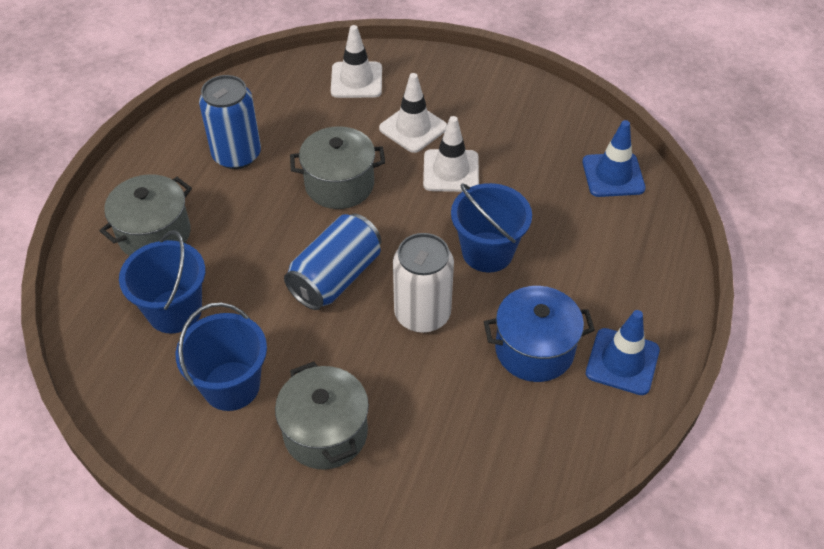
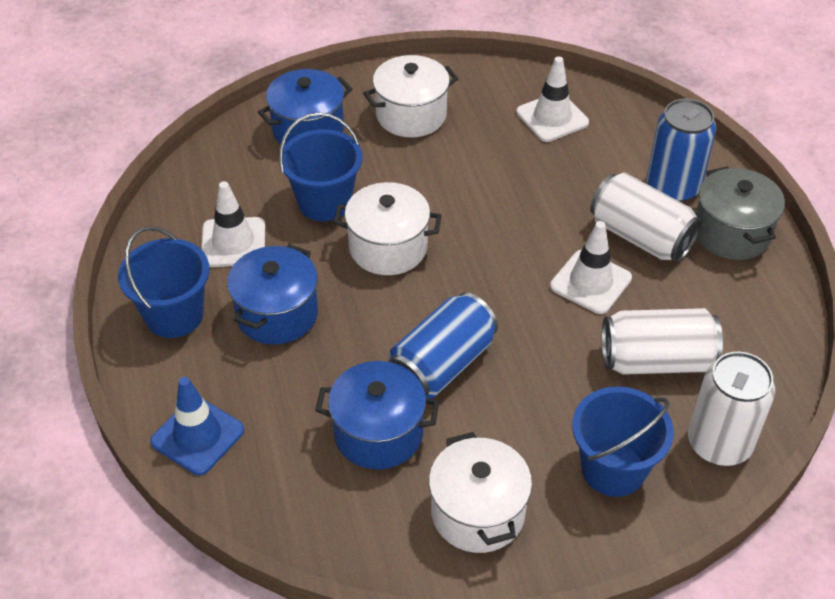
blue pot: 1 -> 3
blue traffic cone: 2 -> 1
grey pot: 3 -> 1
white can: 1 -> 3
white pot: 0 -> 3

